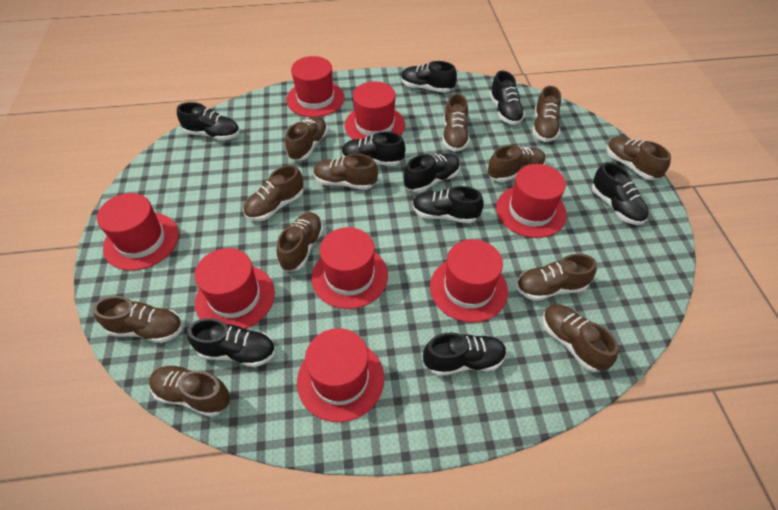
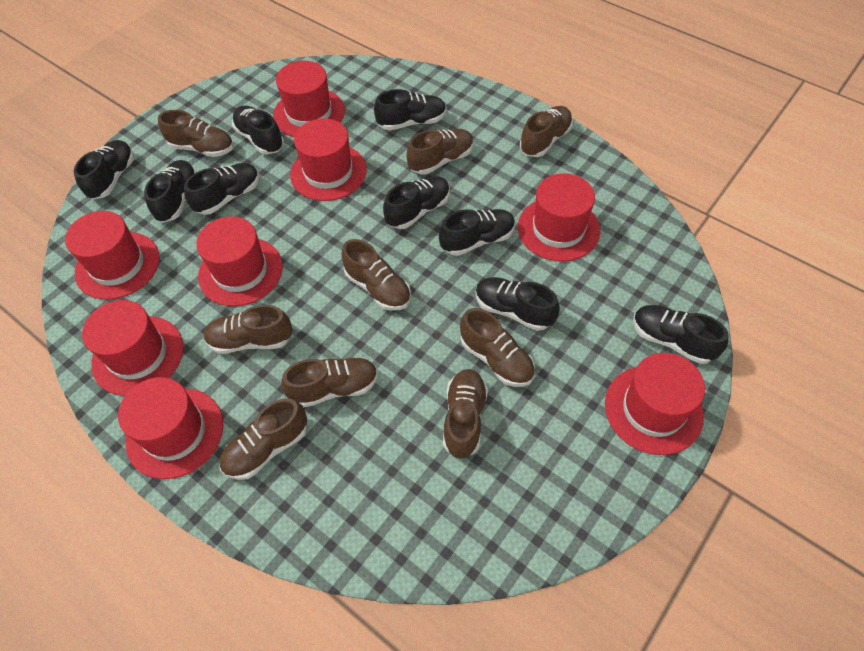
brown shoe: 12 -> 9

